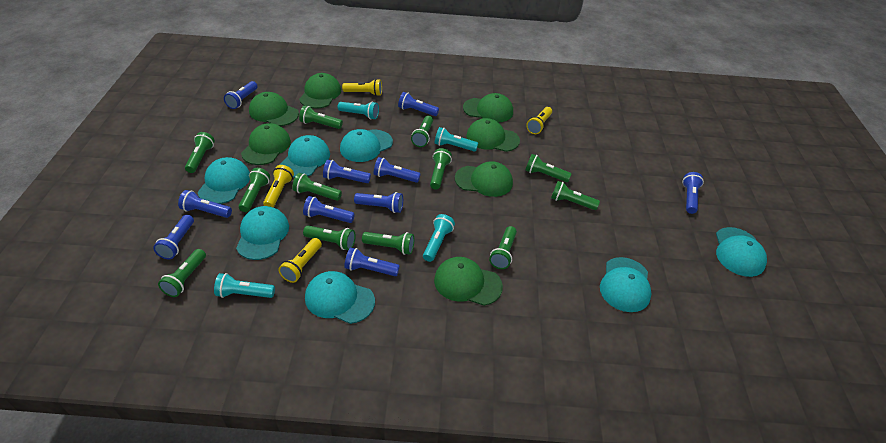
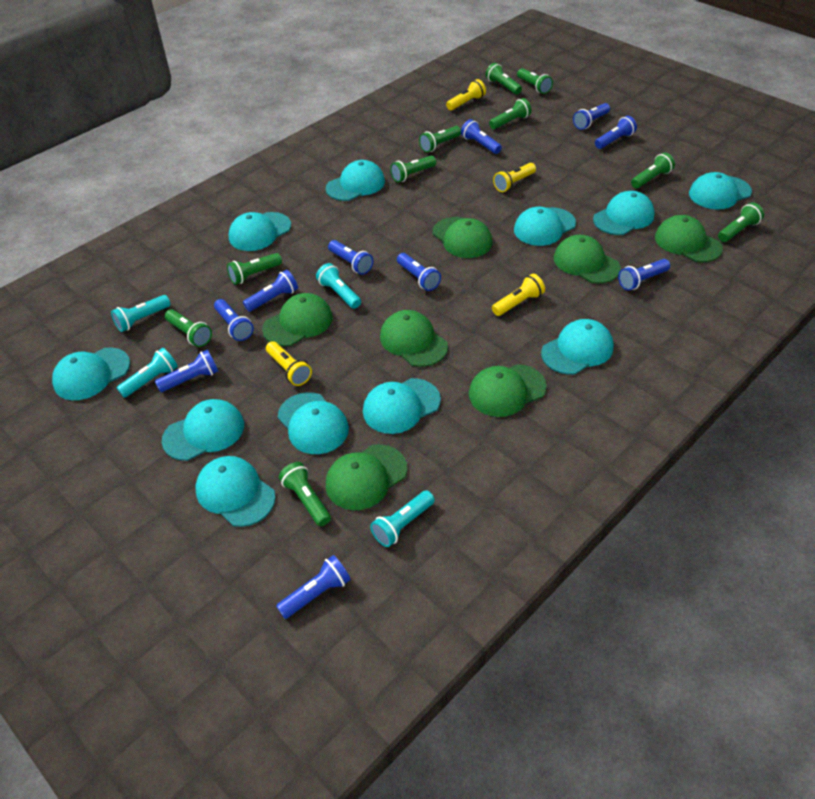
green flashlight: 12 -> 10
turquoise cap: 7 -> 11

